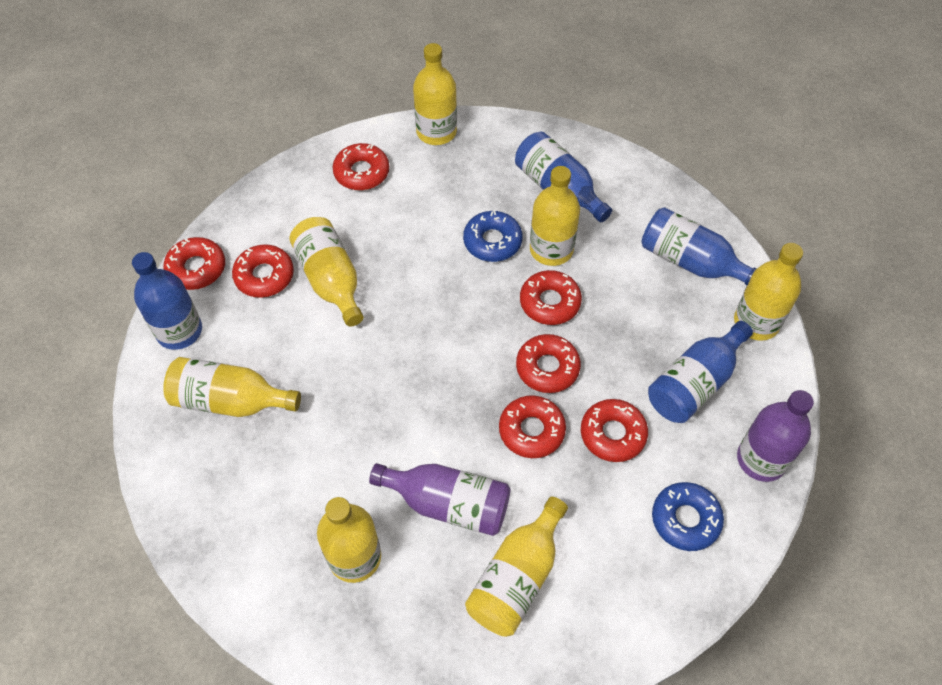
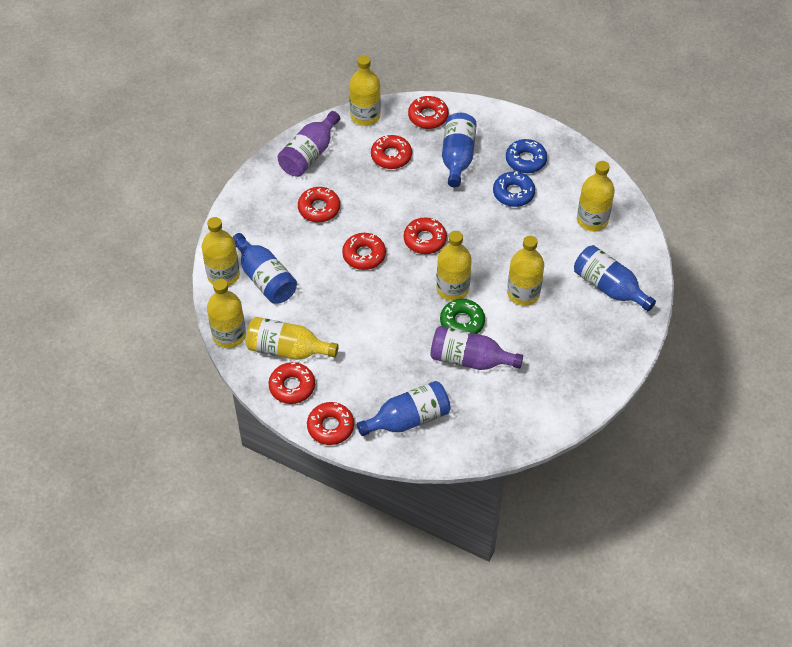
green donut: 0 -> 1

